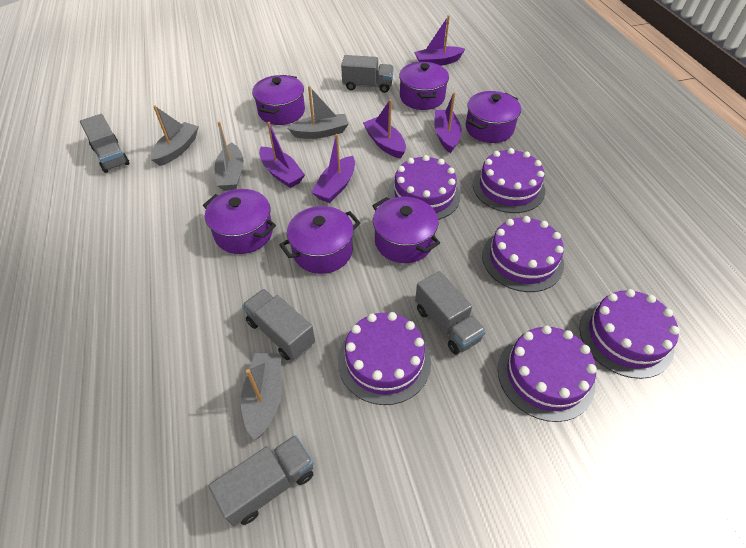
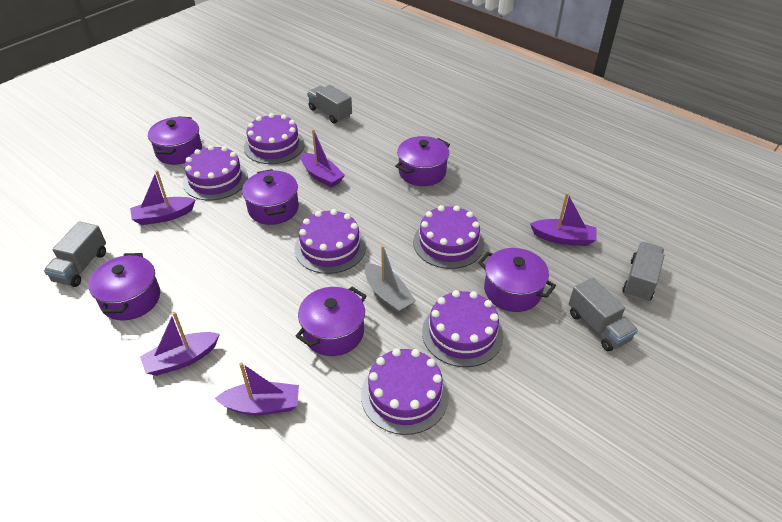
grey boat: 4 -> 1
grey truck: 5 -> 4

